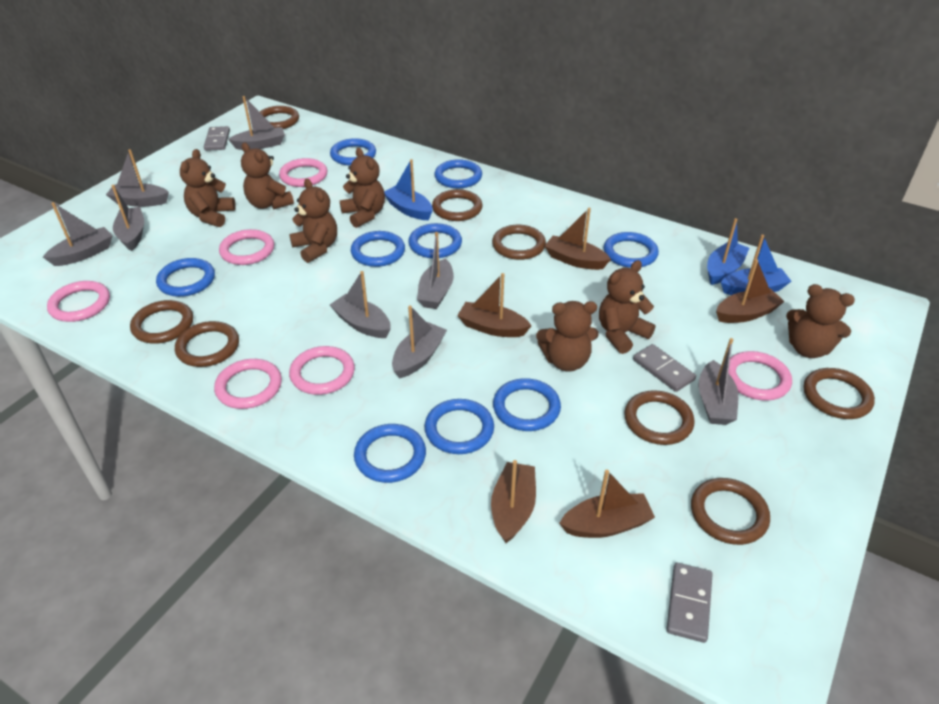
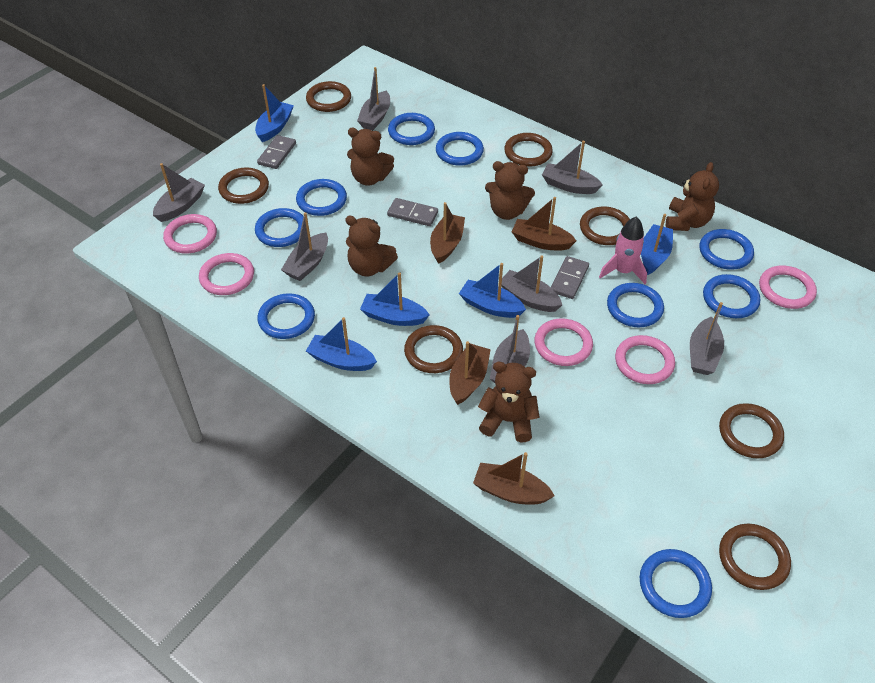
blue boat: 3 -> 5
brown boat: 5 -> 4
brown ring: 8 -> 7
brown teddy bear: 7 -> 5
grey boat: 8 -> 7
pink ring: 6 -> 5
pink rocket: 0 -> 1

